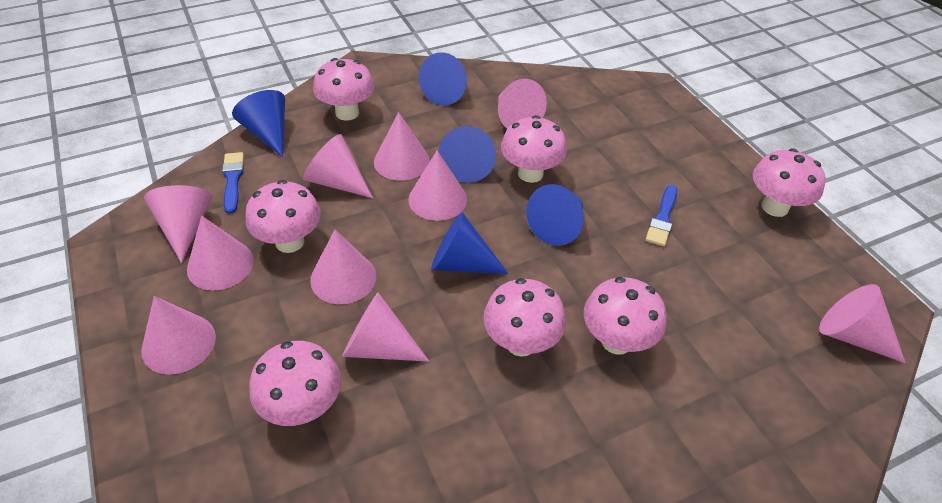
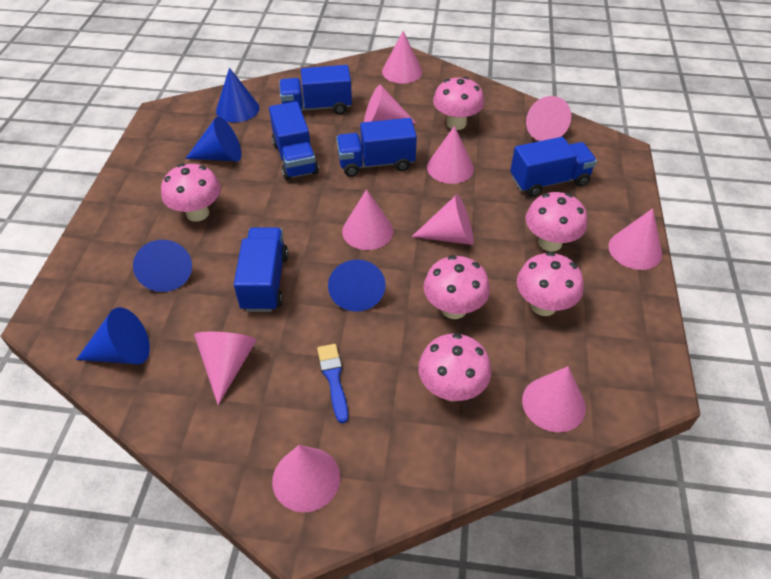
blue brush: 2 -> 1
blue truck: 0 -> 5
pink mushroom: 7 -> 6

